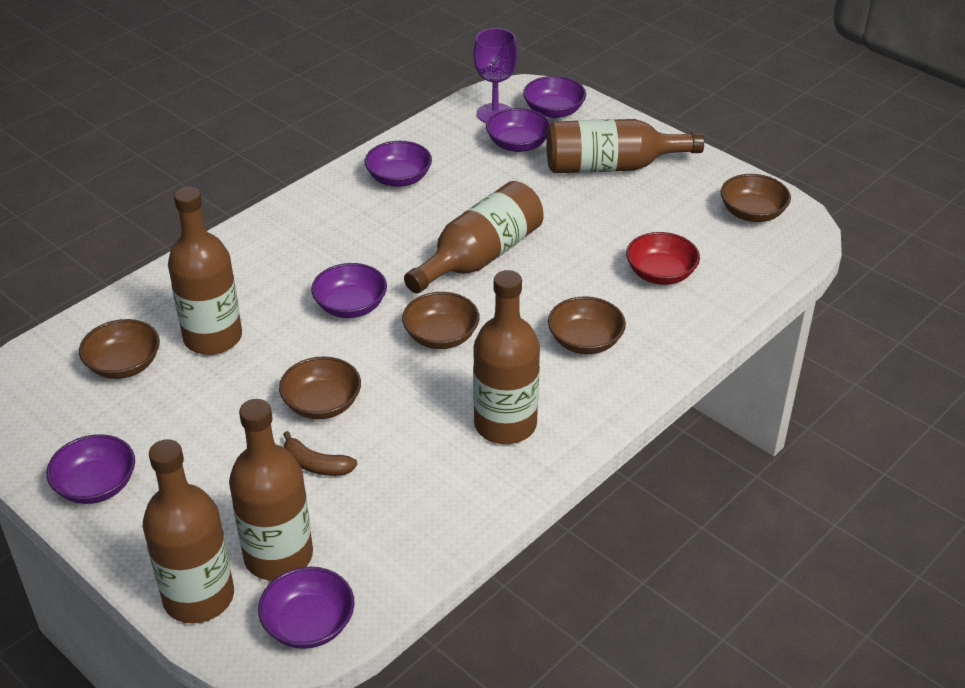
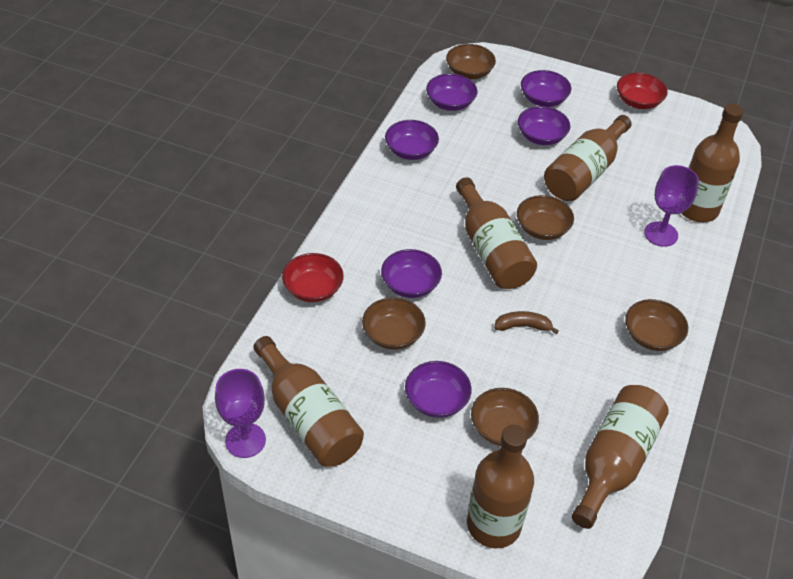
purple goblet: 1 -> 2
red bowl: 1 -> 2

